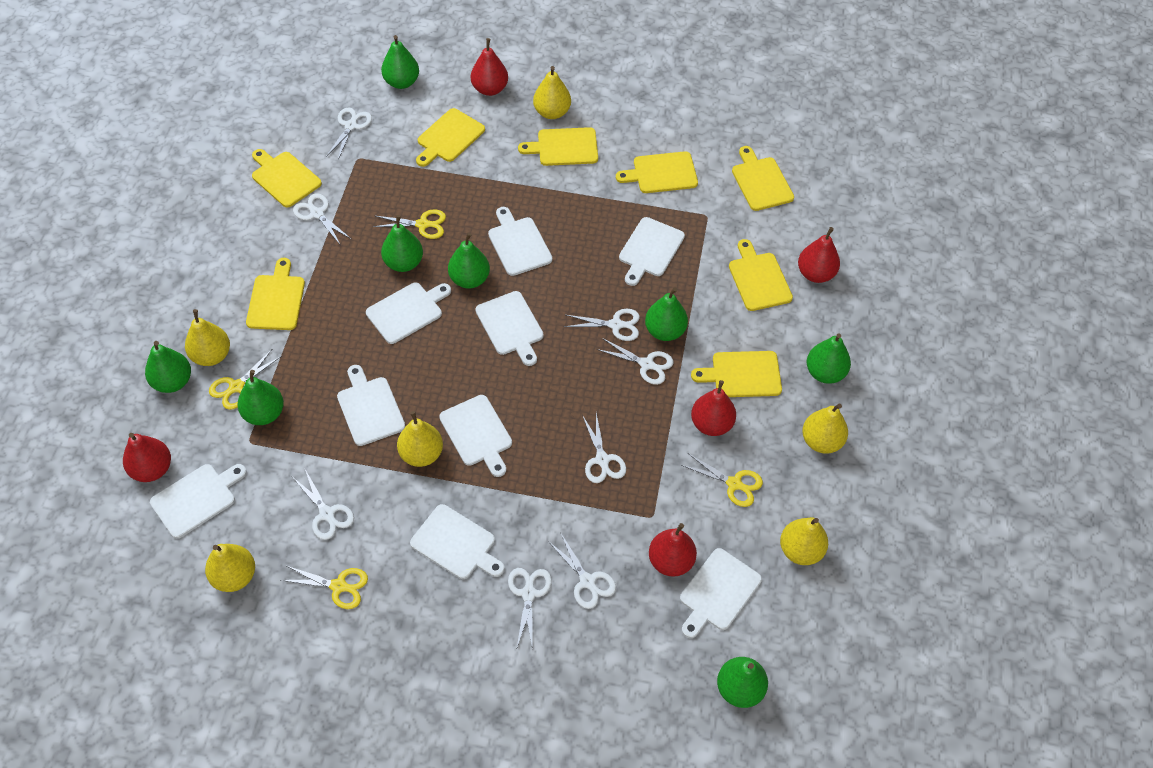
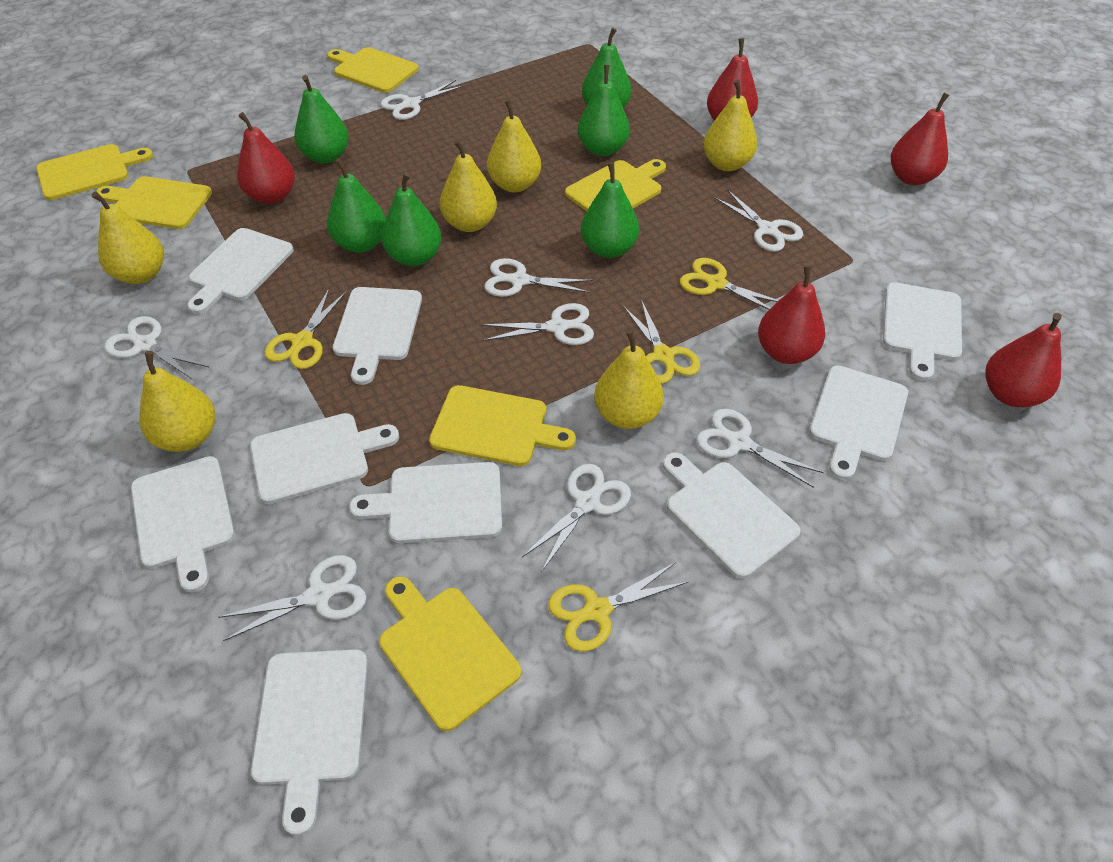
green pear: 8 -> 6
yellow cutting board: 8 -> 6

